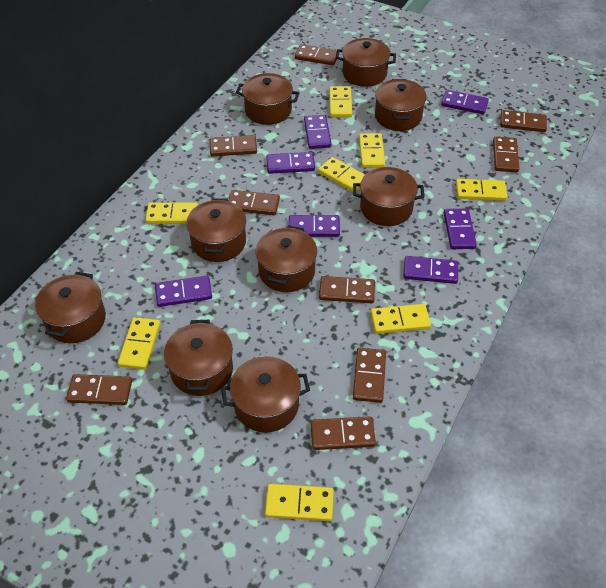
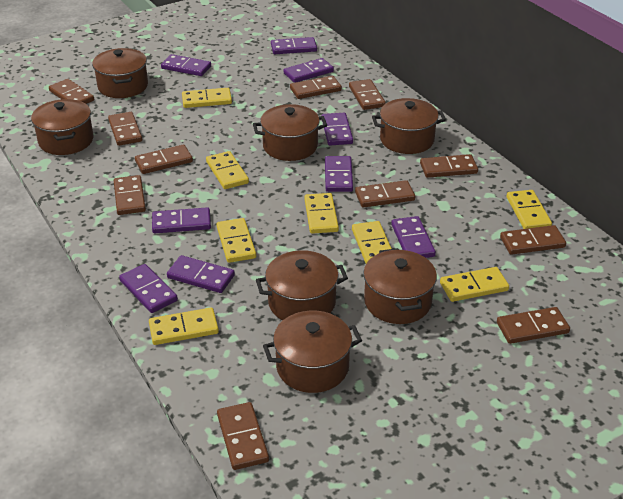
brown domino: 9 -> 11
brown pot: 9 -> 7
purple domino: 7 -> 9

